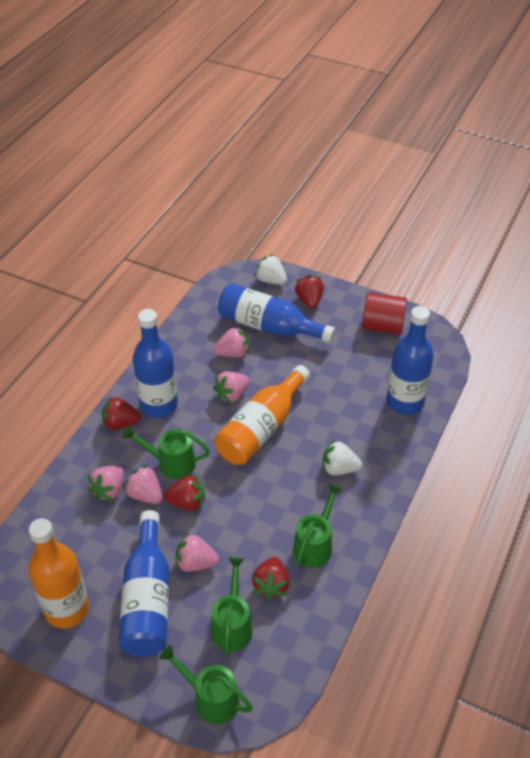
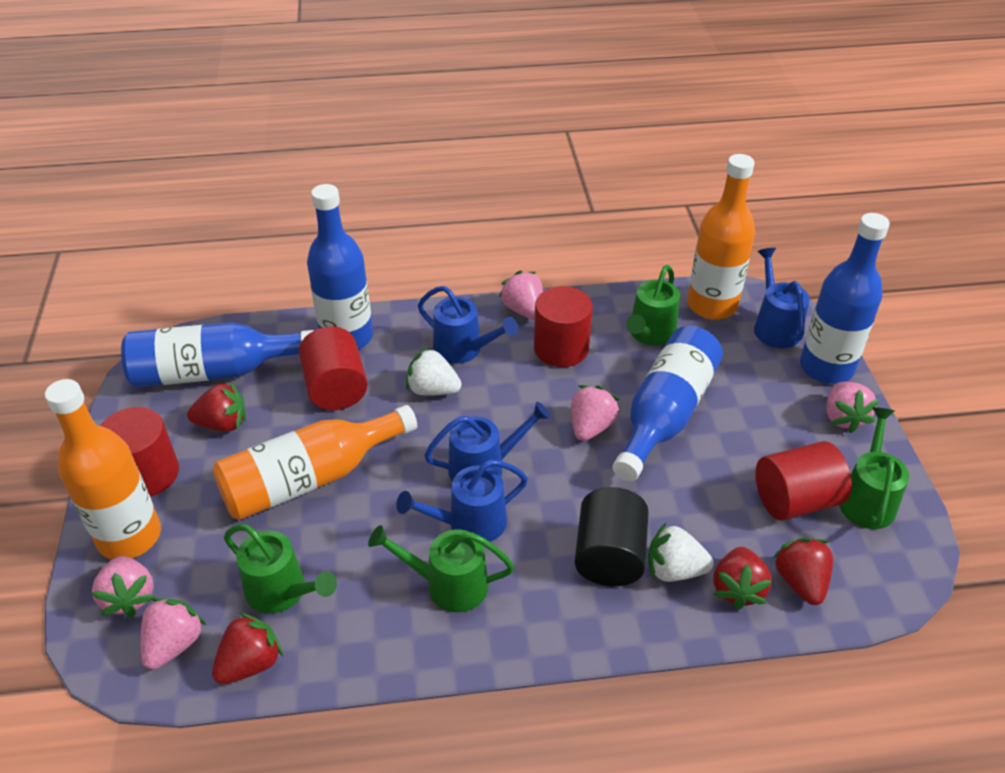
black cylinder: 0 -> 1
blue watering can: 0 -> 4
orange bottle: 2 -> 3
red cylinder: 1 -> 4

